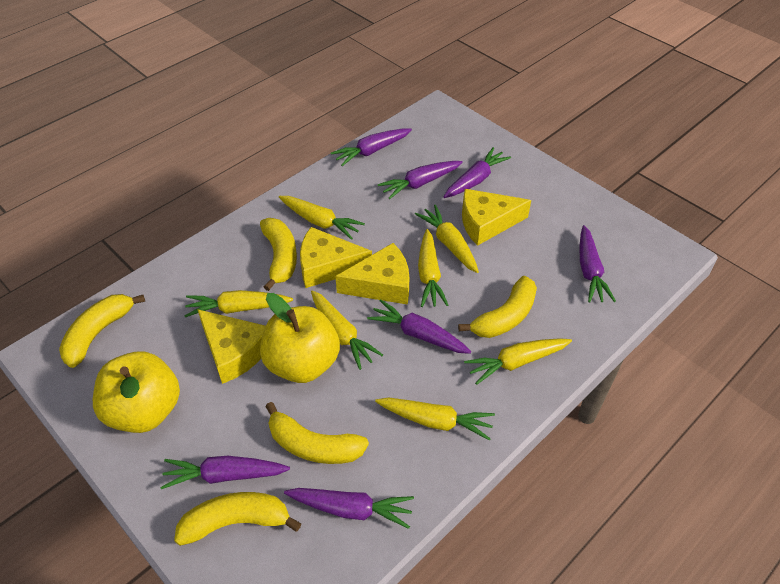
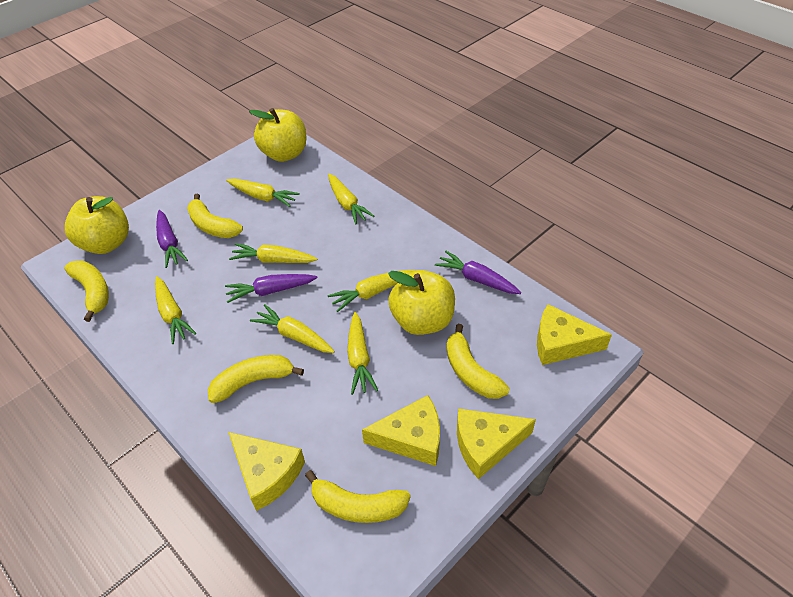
purple carrot: 7 -> 3
yellow apple: 2 -> 3

